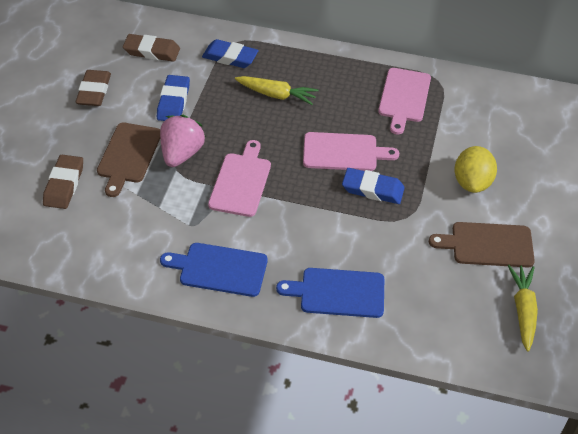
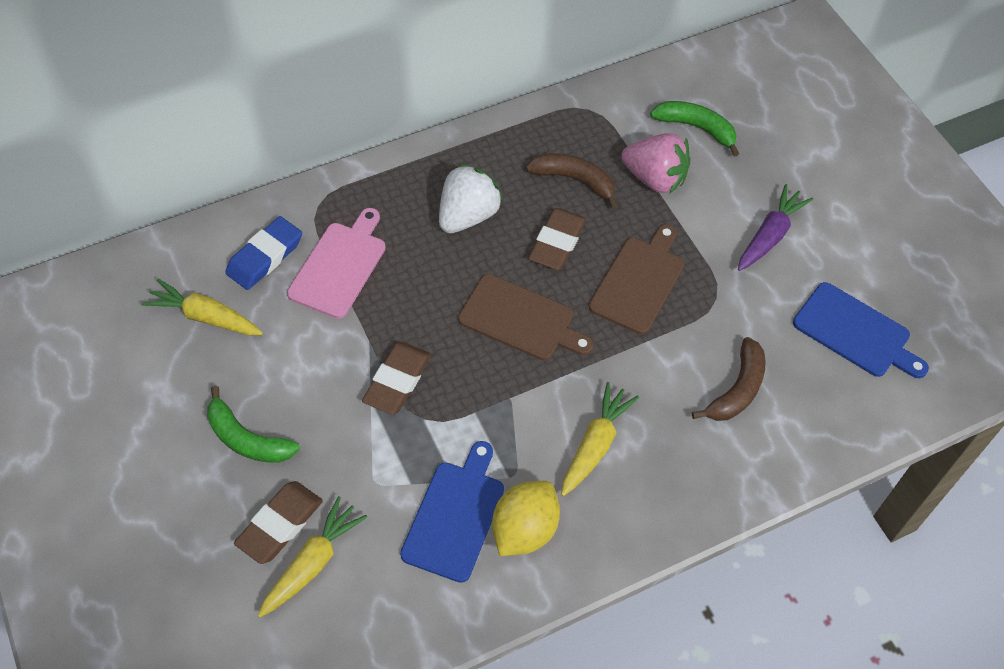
blue eraser: 3 -> 1
brown banana: 0 -> 2
green banana: 0 -> 2
pink cutting board: 3 -> 1
purple carrot: 0 -> 1
white strawberry: 0 -> 1
yellow carrot: 2 -> 3

